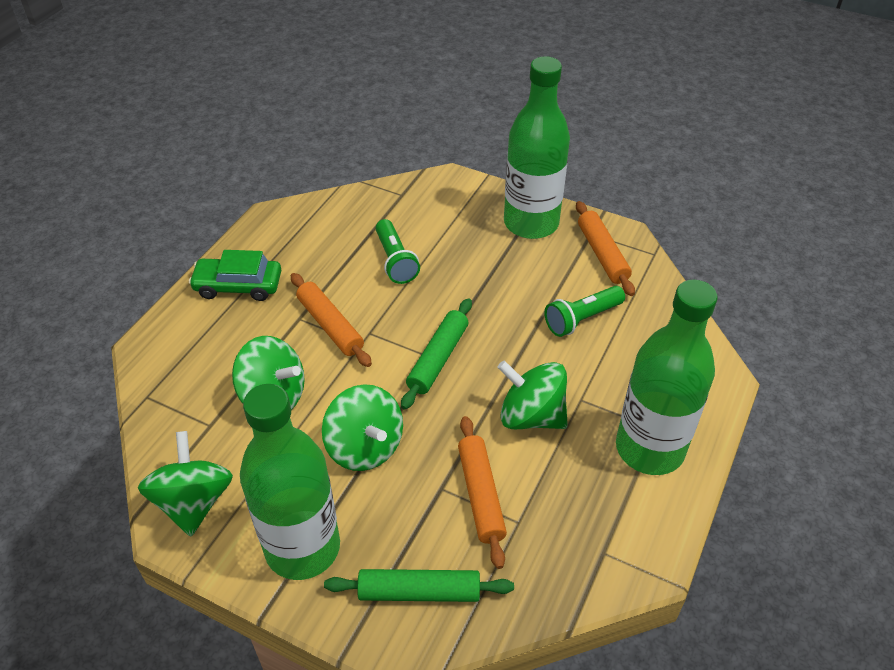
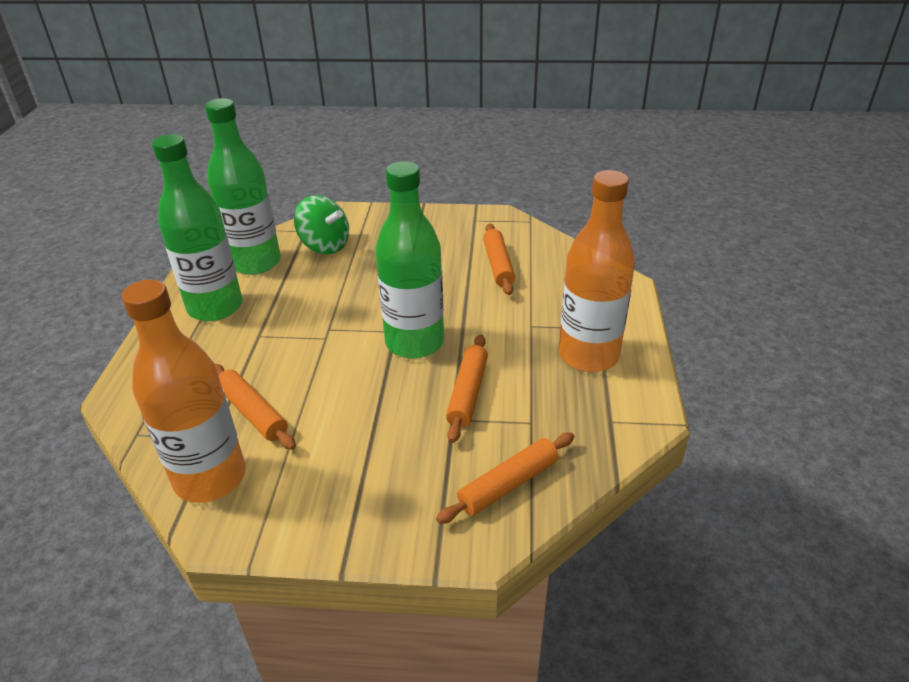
green car: 1 -> 0
green flashlight: 2 -> 0
green rolling pin: 2 -> 0
green spinning top: 4 -> 1
orange bottle: 0 -> 2
orange rolling pin: 3 -> 4

